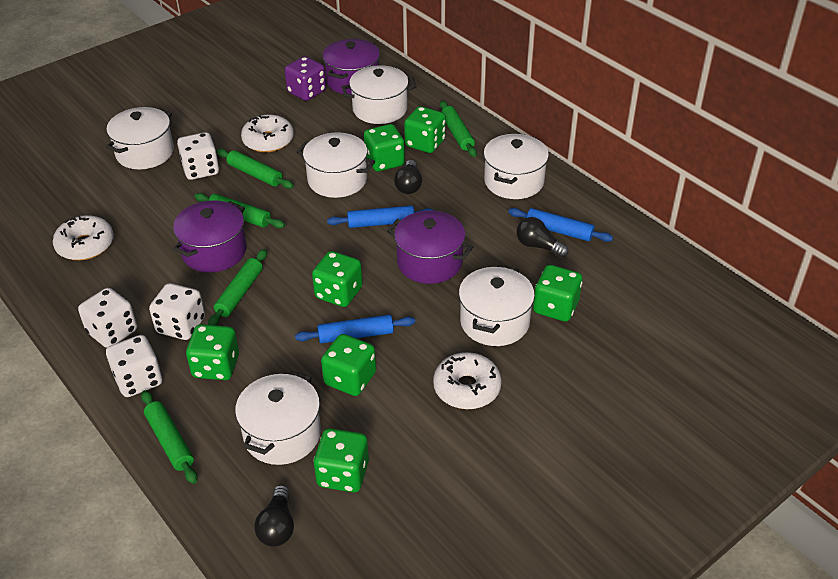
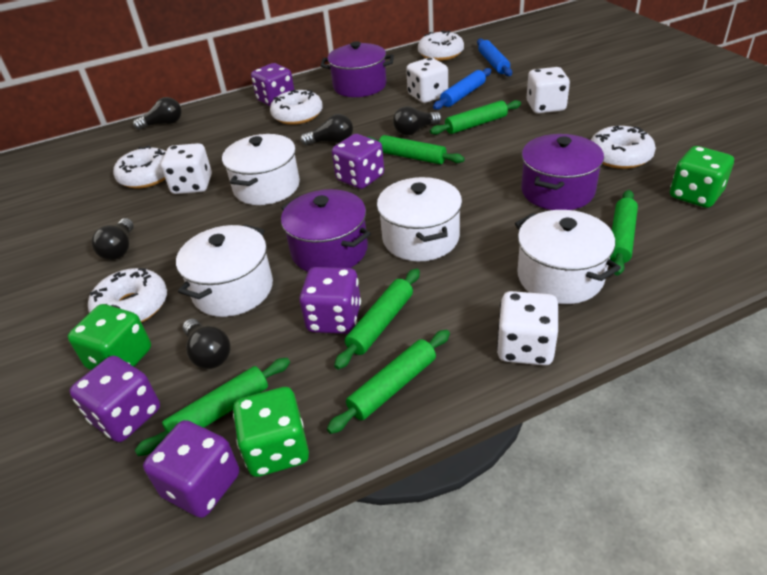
black light bulb: 3 -> 5
blue rolling pin: 3 -> 2
green dice: 7 -> 3
green rolling pin: 5 -> 6
purple dice: 1 -> 5
white donut: 3 -> 5
white pot: 6 -> 4

